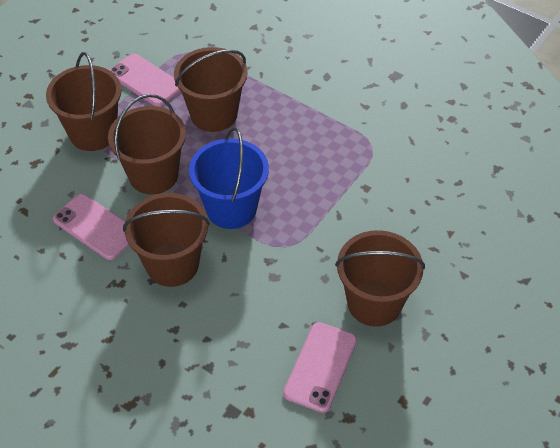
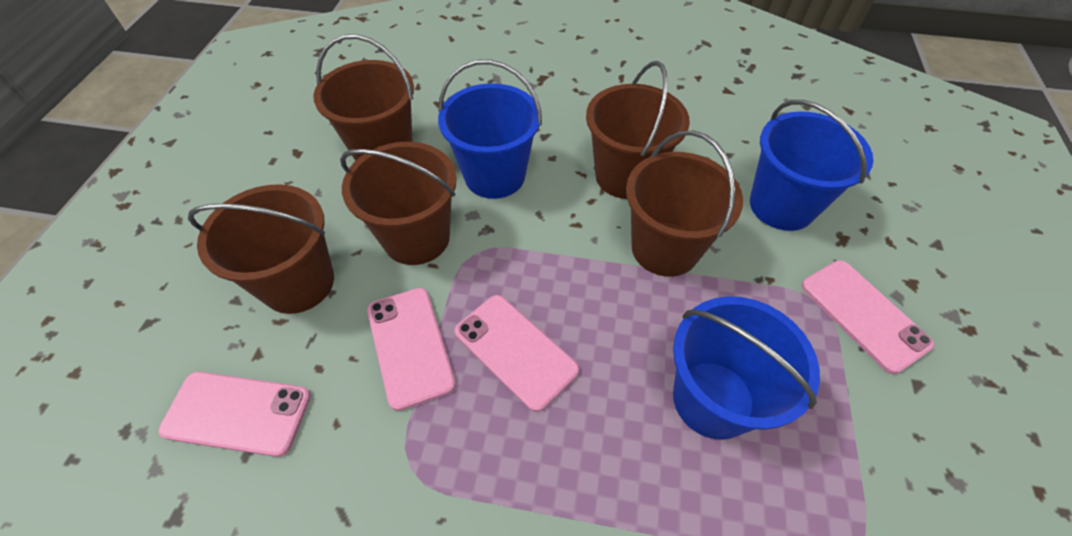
blue bucket: 1 -> 3
pink phone: 3 -> 4

